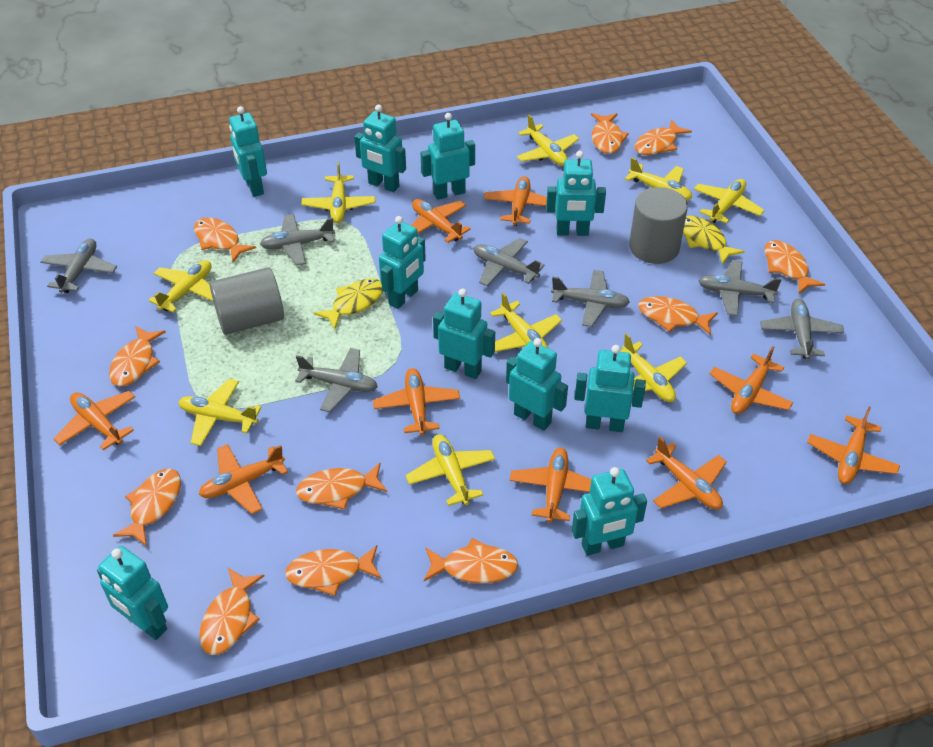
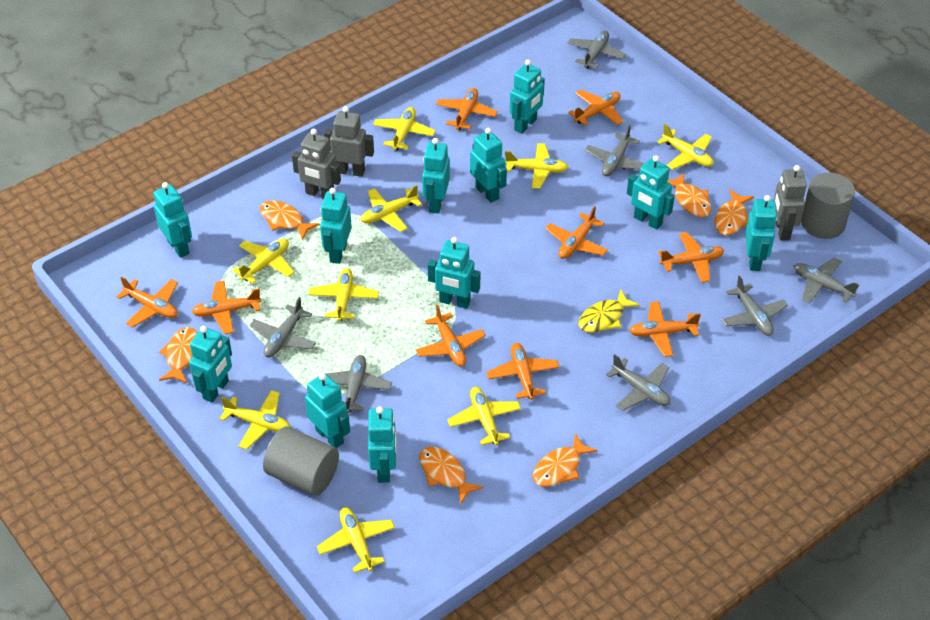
grey robot: 0 -> 3
orange fish: 11 -> 6
turquoise robot: 10 -> 11
yellow fish: 2 -> 1

